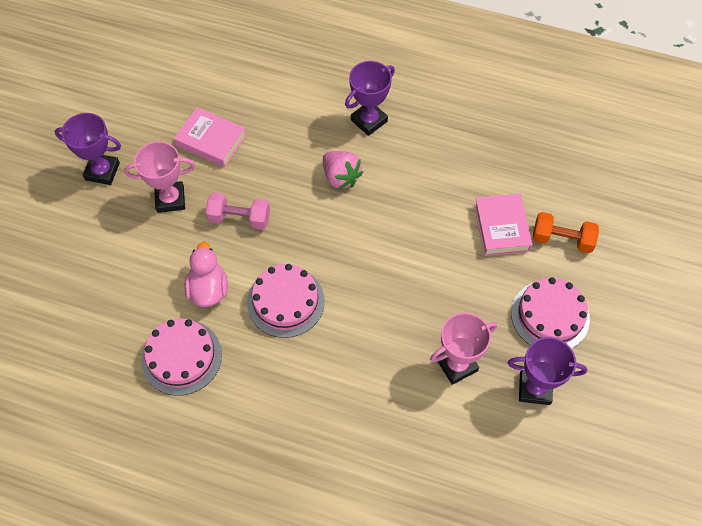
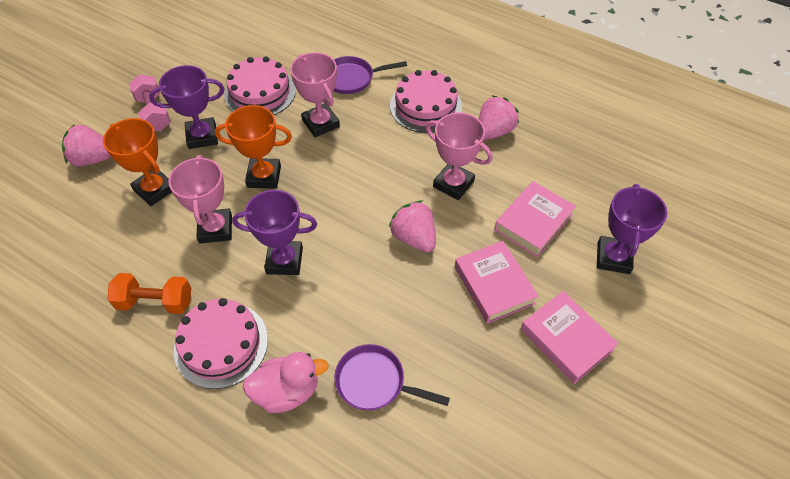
orange trophy: 0 -> 2
pink book: 2 -> 3
pink strawberry: 1 -> 3
pink trophy: 2 -> 3
purple pan: 0 -> 2

